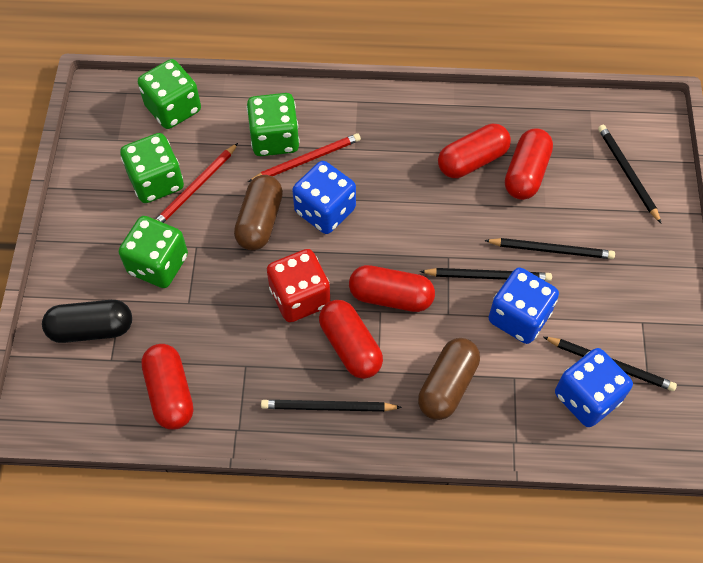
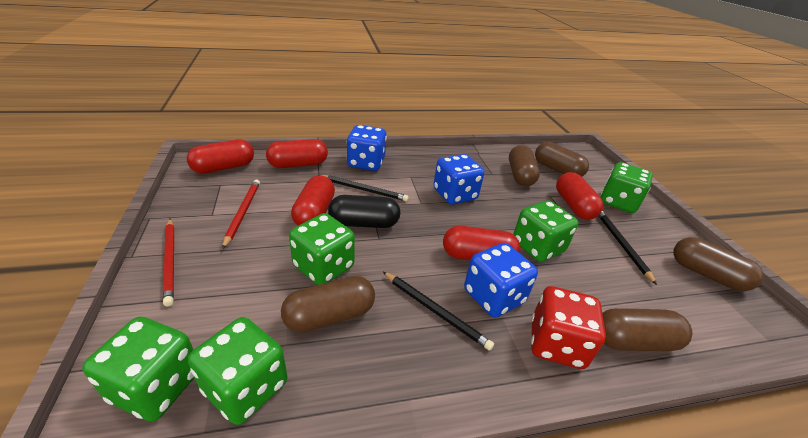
black pencil: 5 -> 3
brown capsule: 2 -> 5
green dice: 4 -> 5

